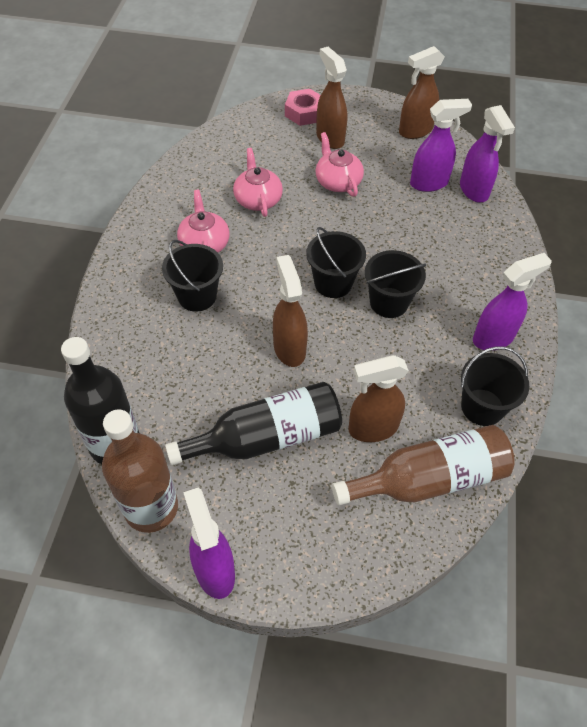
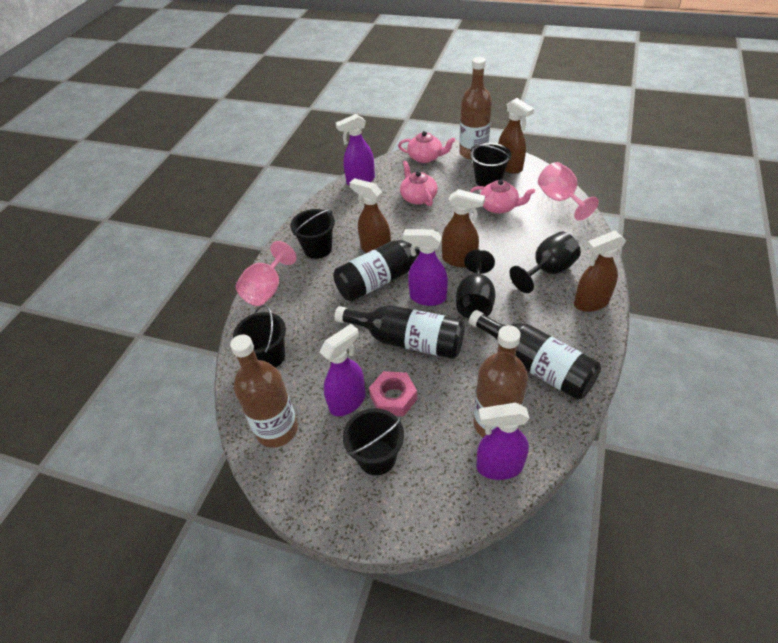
black bottle: 2 -> 3
black goblet: 0 -> 2
brown bottle: 2 -> 3
pink goblet: 0 -> 2

